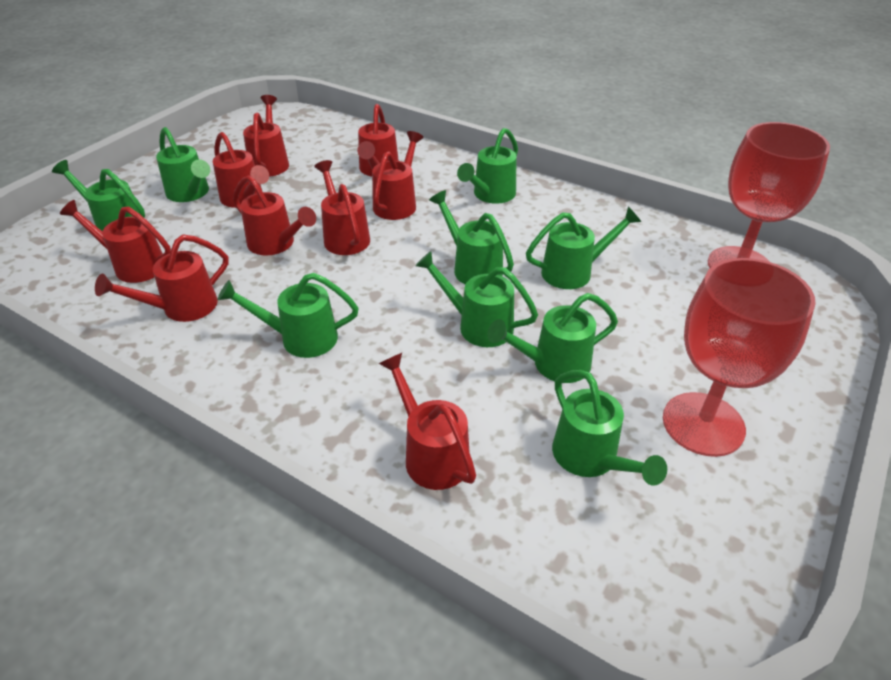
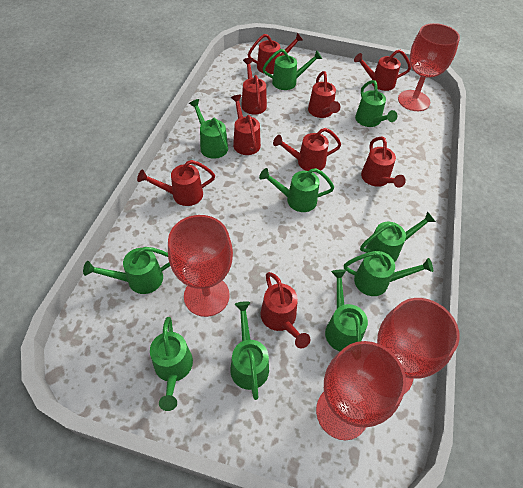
green watering can: 9 -> 10
red goblet: 2 -> 4

